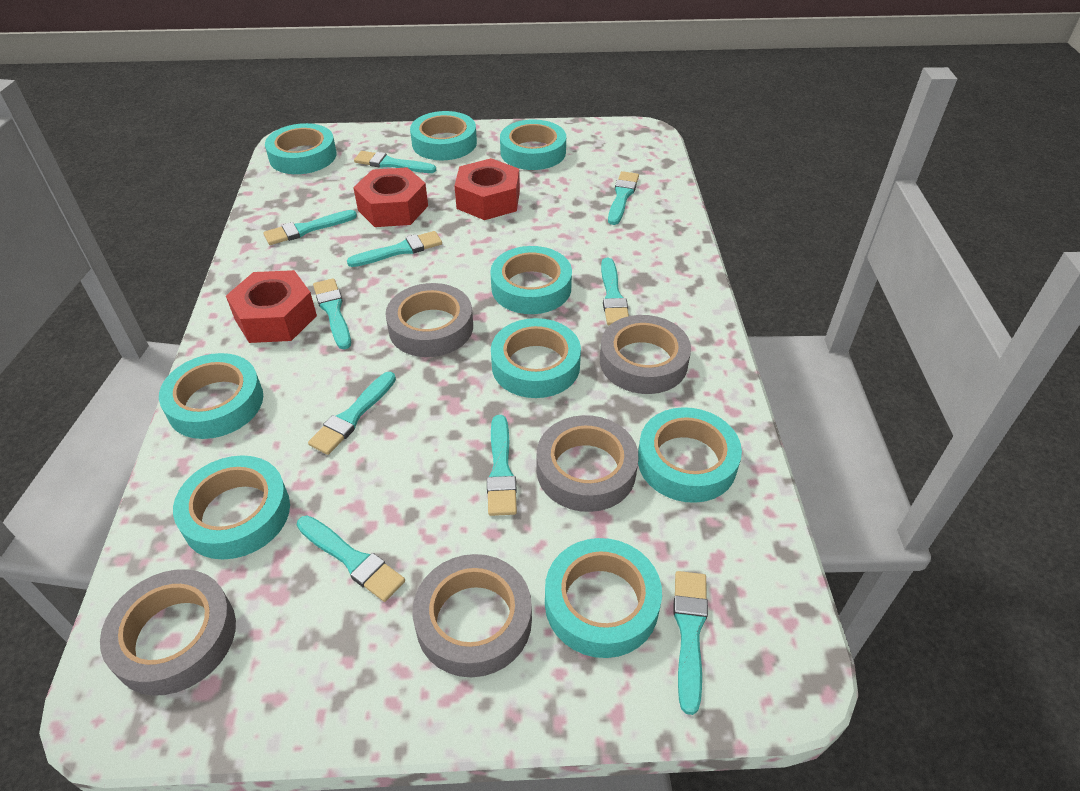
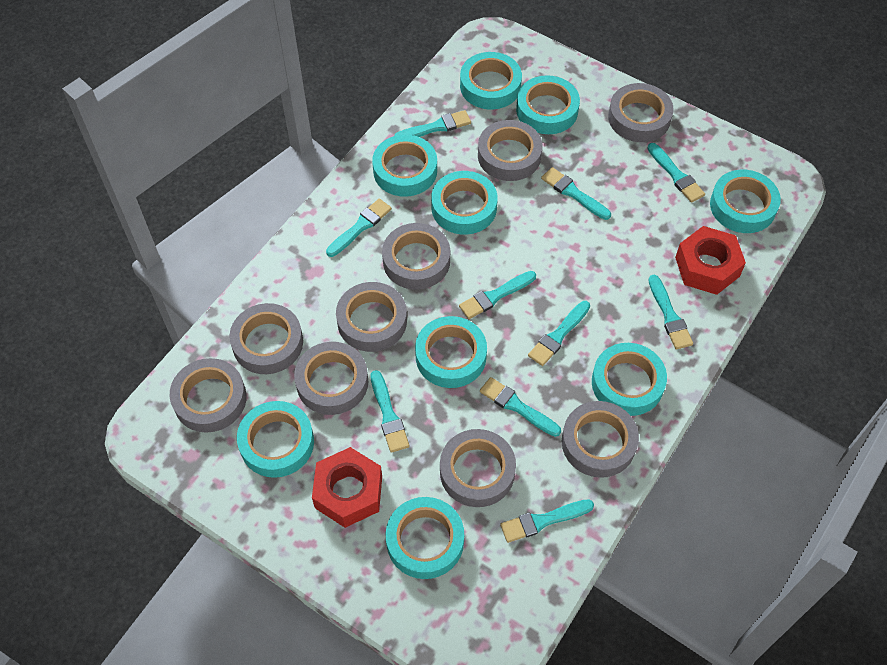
grey tape: 5 -> 9
red nut: 3 -> 2

